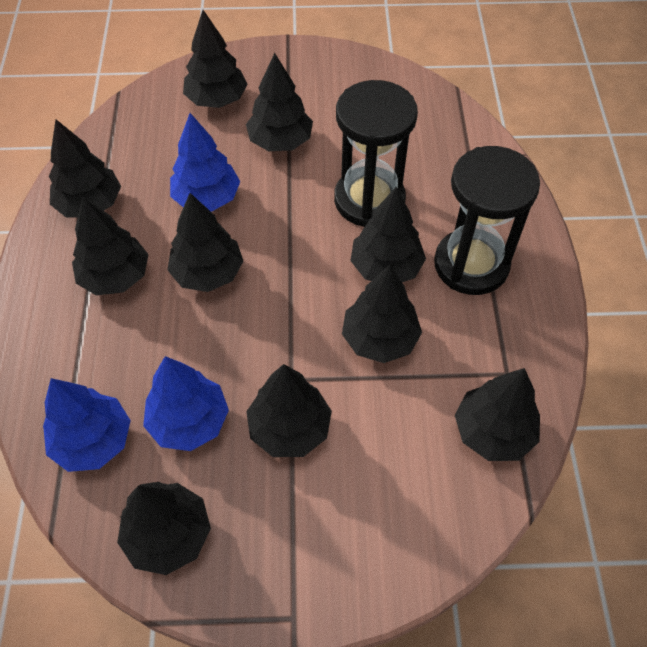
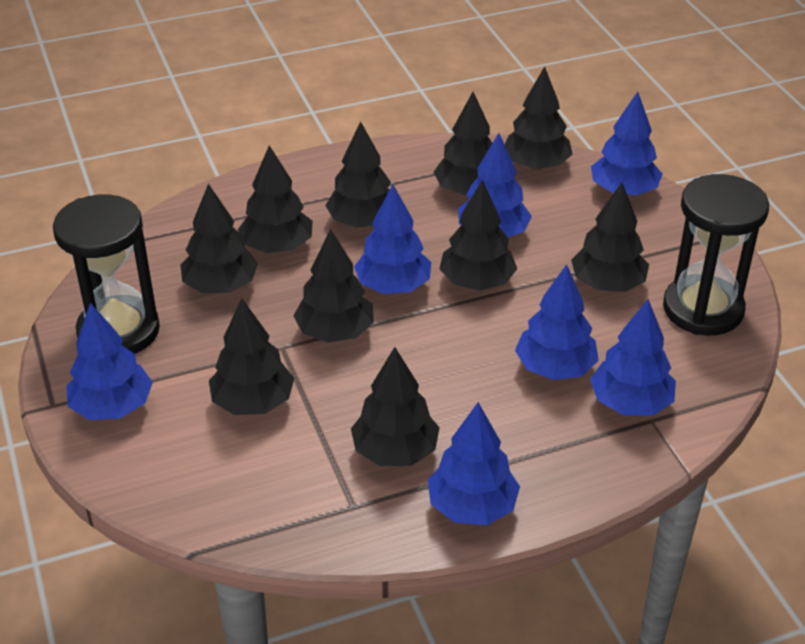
blue tree: 3 -> 7

